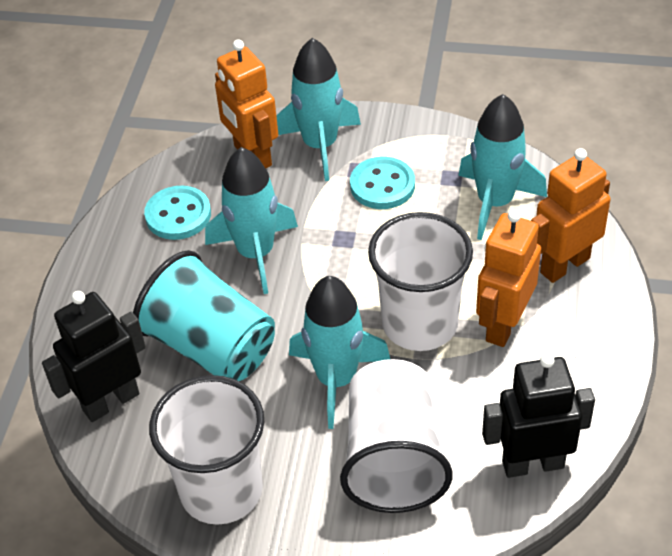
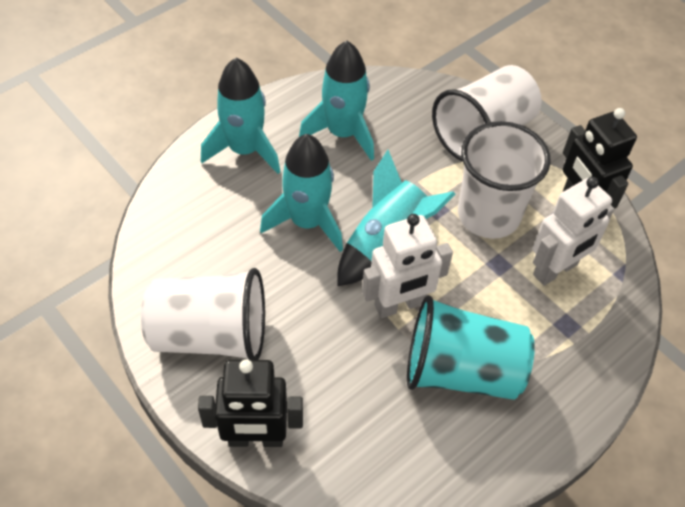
orange robot: 3 -> 0
turquoise button: 2 -> 0
white robot: 0 -> 2

